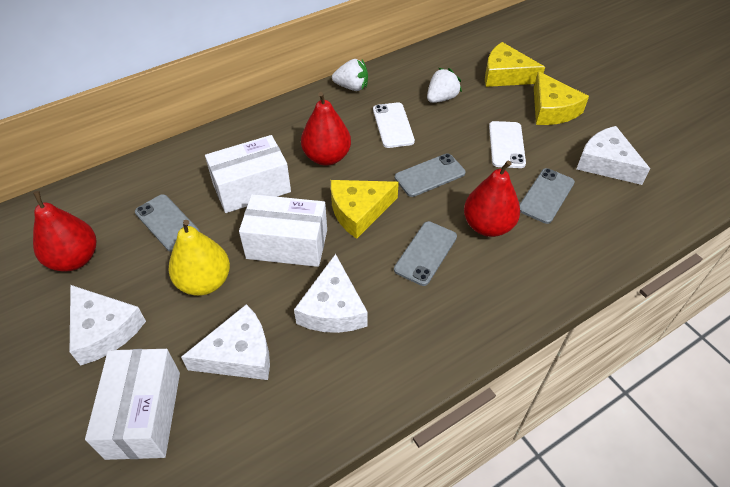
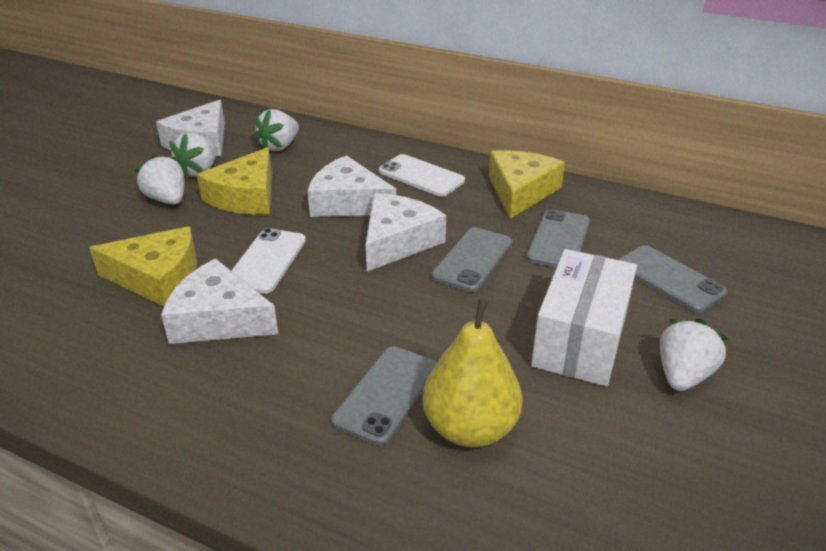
red pear: 3 -> 0
white box: 3 -> 1
white strawberry: 2 -> 4

